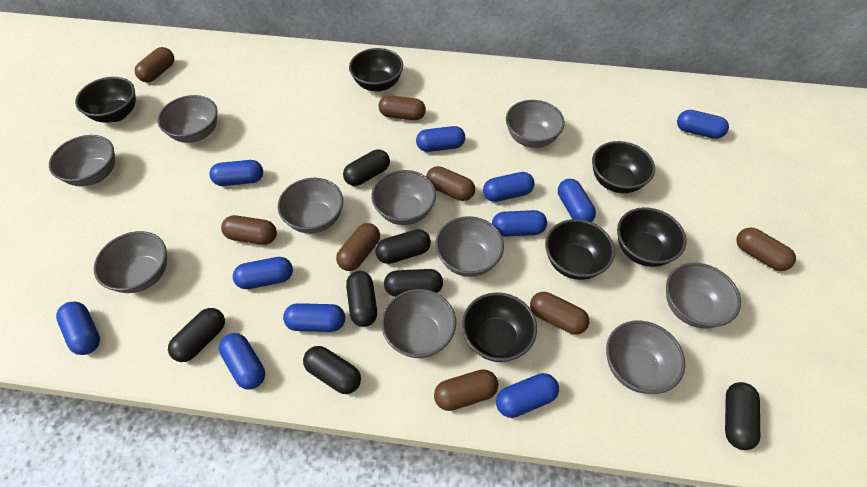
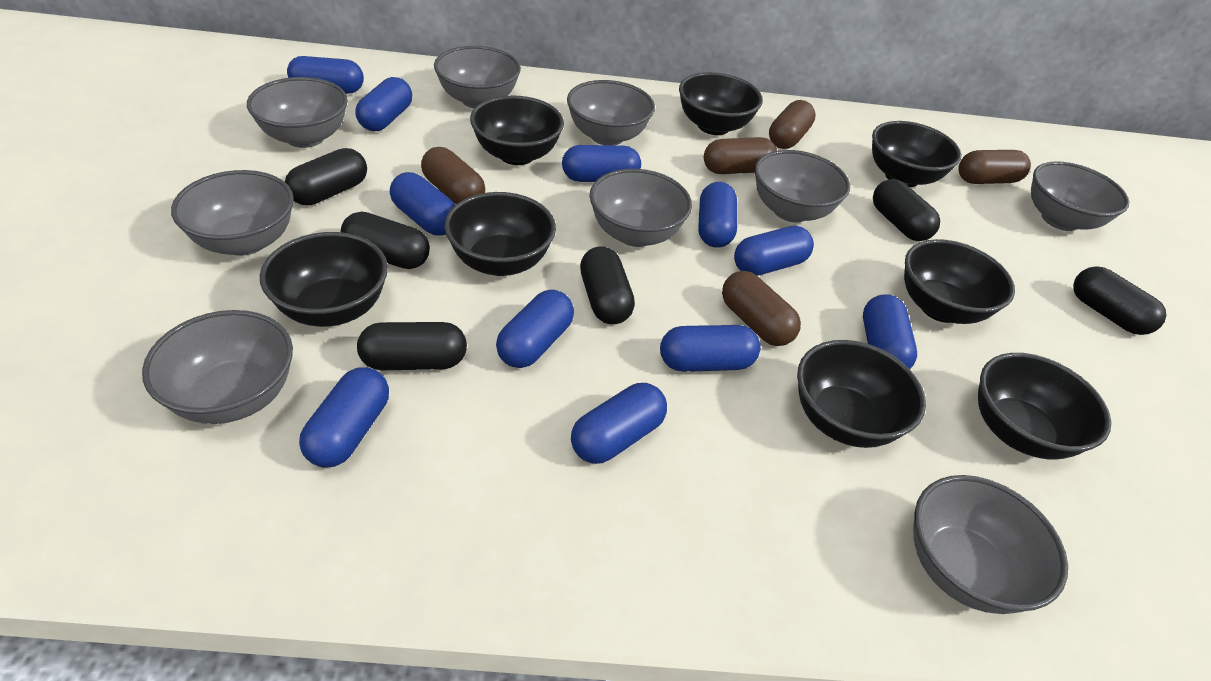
black bowl: 6 -> 8
black capsule: 7 -> 6
brown capsule: 8 -> 5
grey bowl: 10 -> 9

